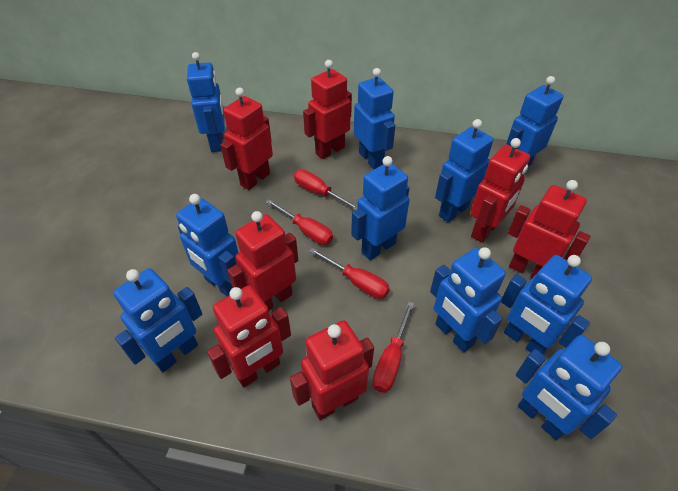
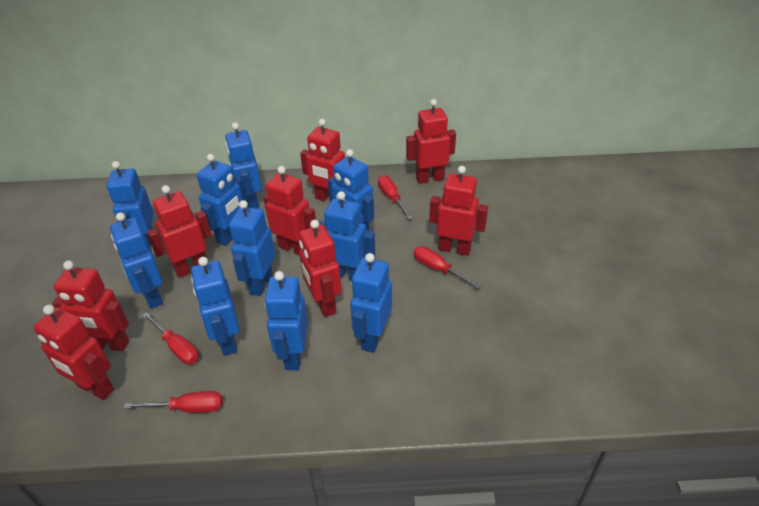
red robot: 7 -> 8

